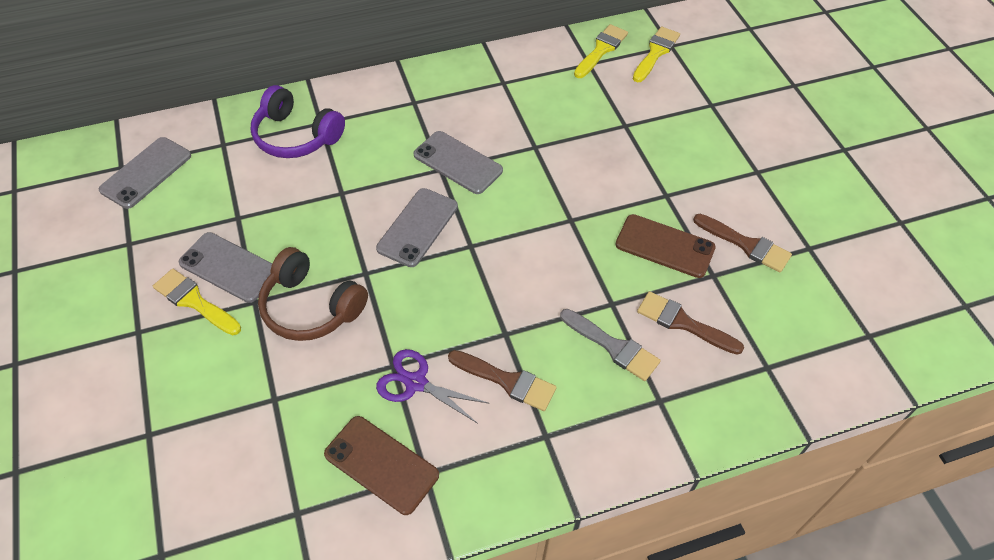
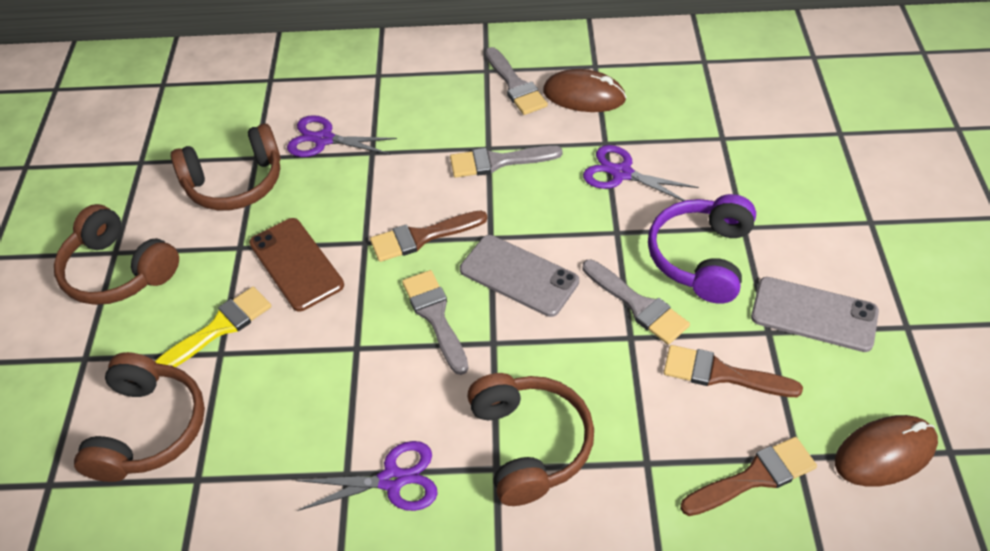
brown headphones: 1 -> 4
brown mouse: 0 -> 2
brown phone: 2 -> 1
grey brush: 1 -> 4
grey phone: 4 -> 2
purple scissors: 1 -> 3
yellow brush: 3 -> 1

